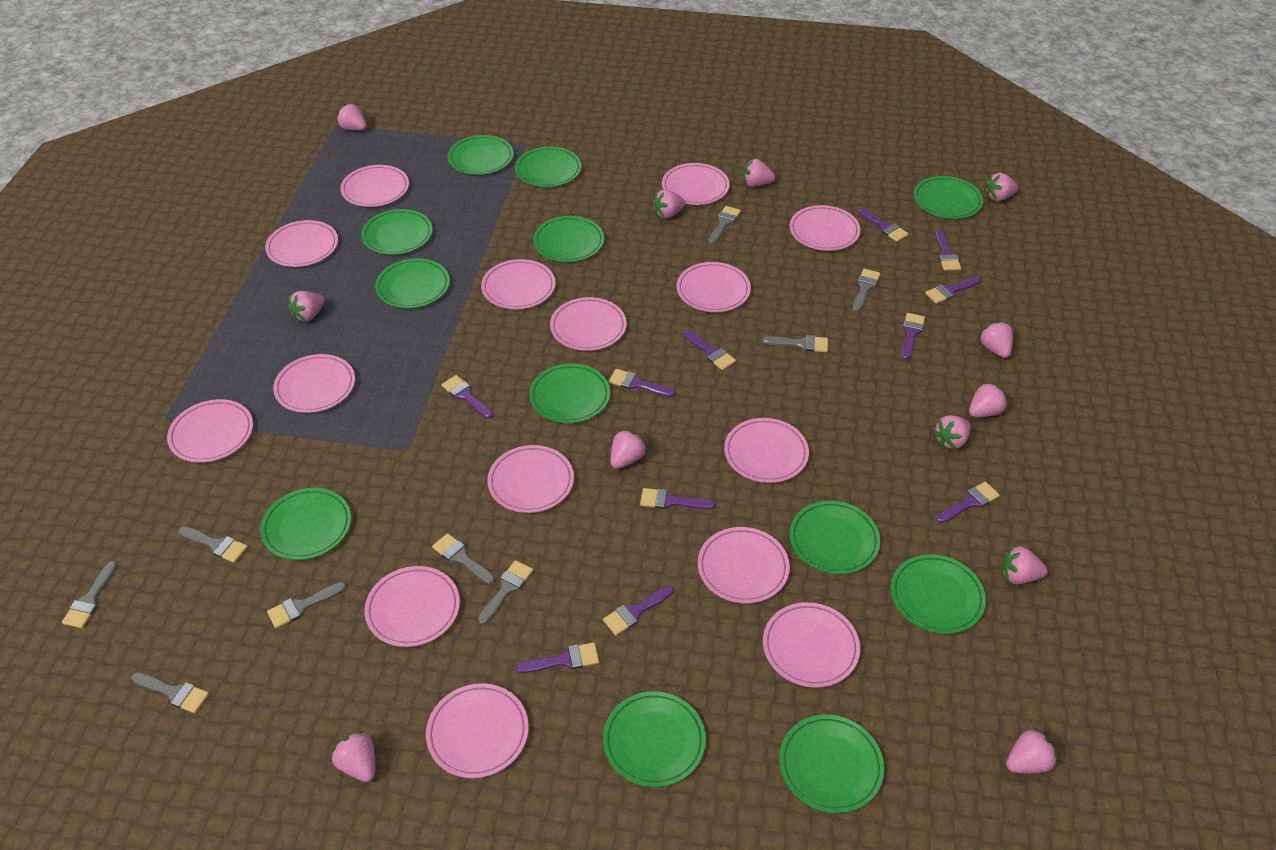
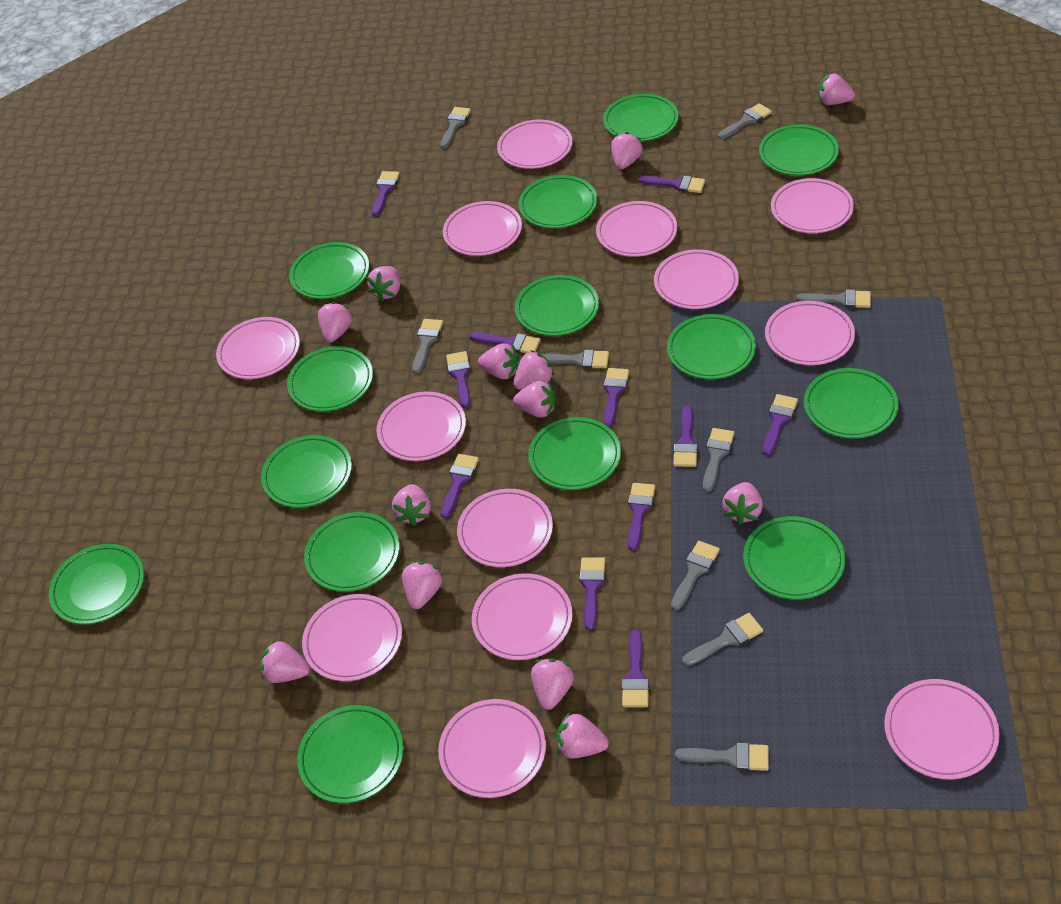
green plate: 12 -> 14
pink plate: 15 -> 13
pink strawberry: 12 -> 13

